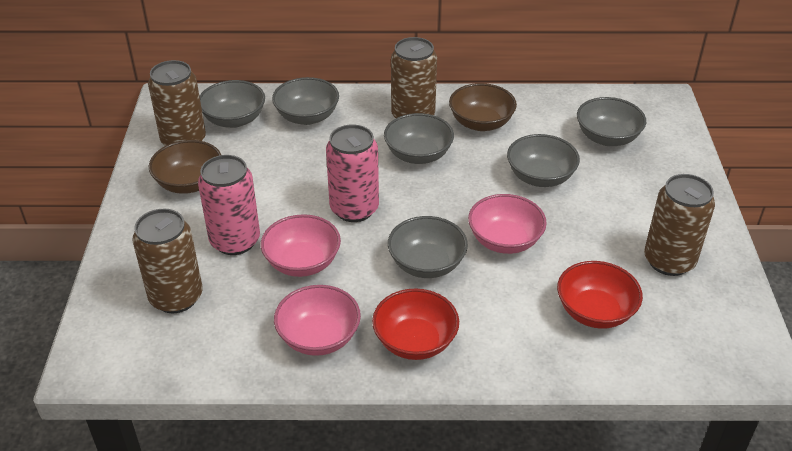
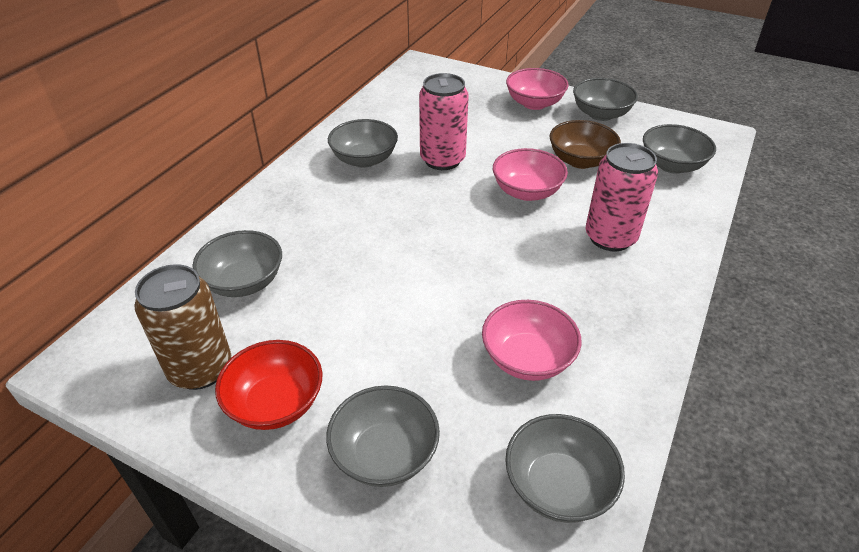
brown bowl: 2 -> 1
brown can: 4 -> 1
red bowl: 2 -> 1

